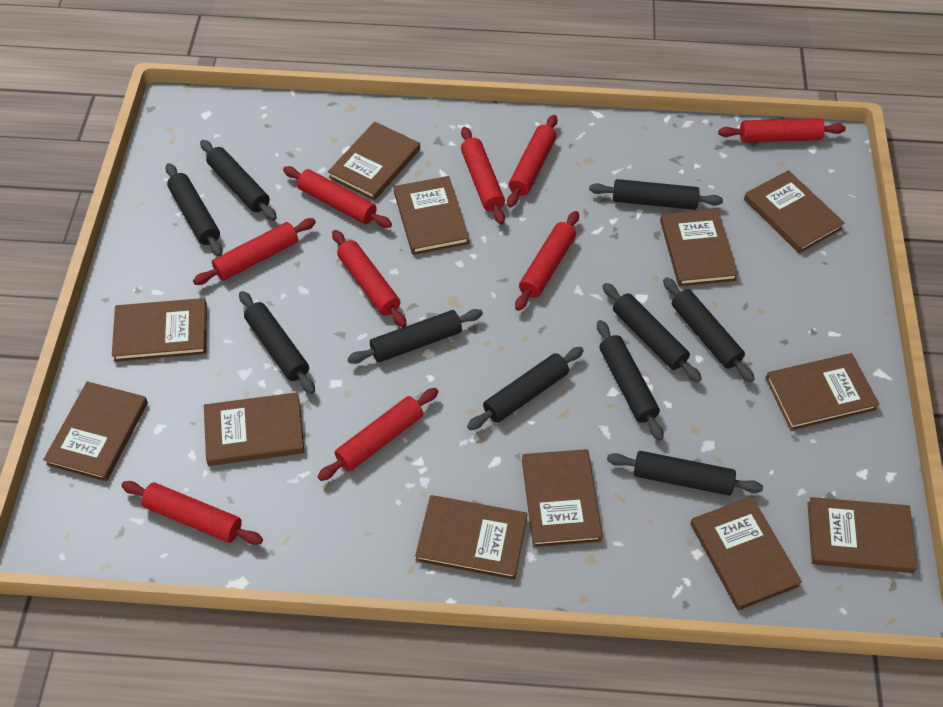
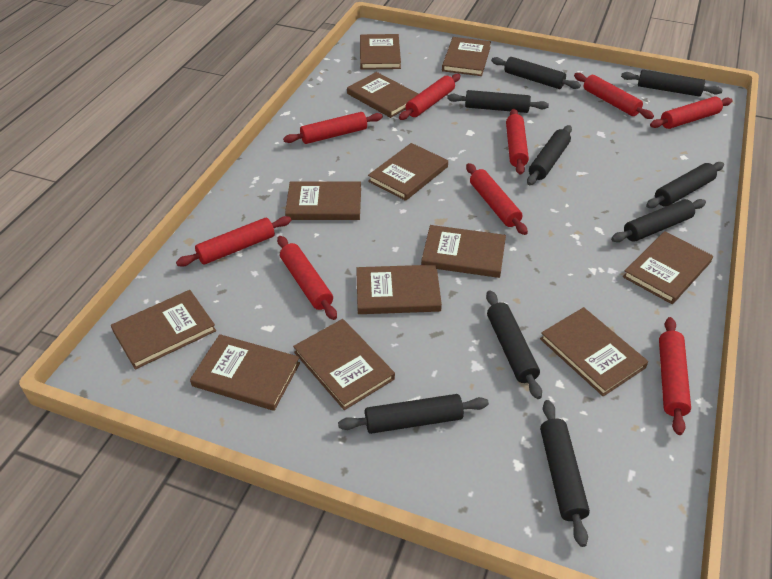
black rolling pin: 10 -> 9

